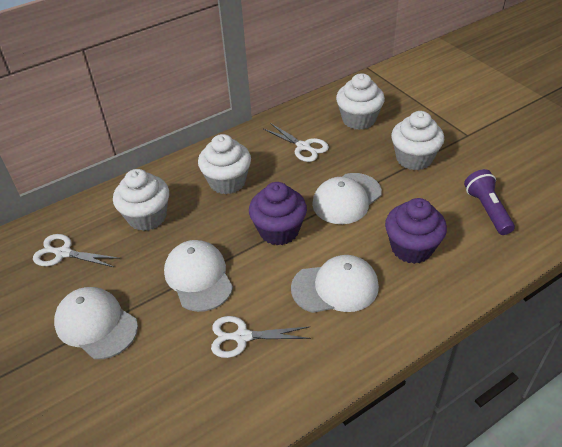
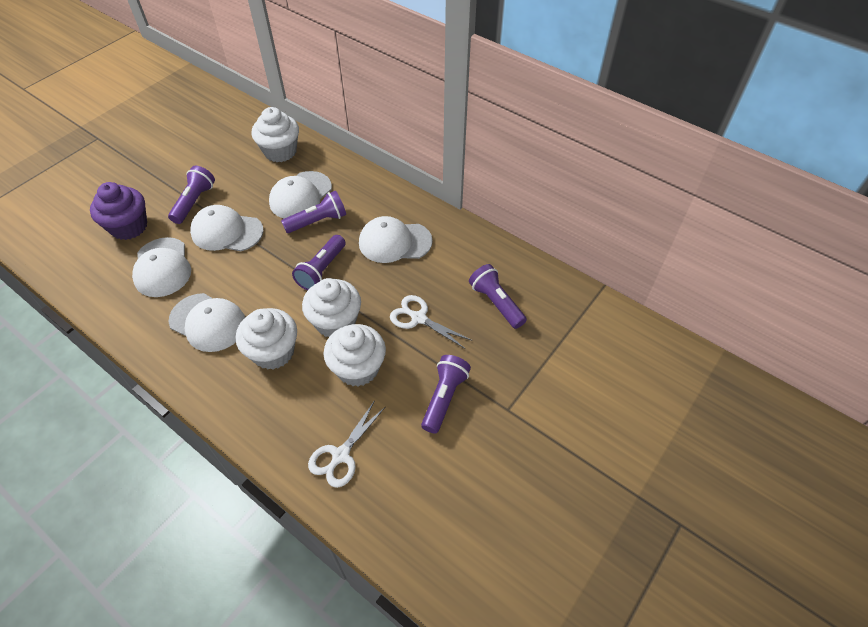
purple cupcake: 2 -> 1
purple flashlight: 1 -> 5
white cap: 4 -> 5
white scissors: 3 -> 2

